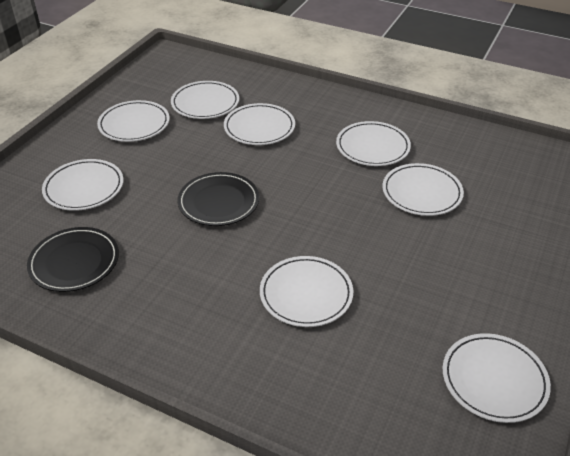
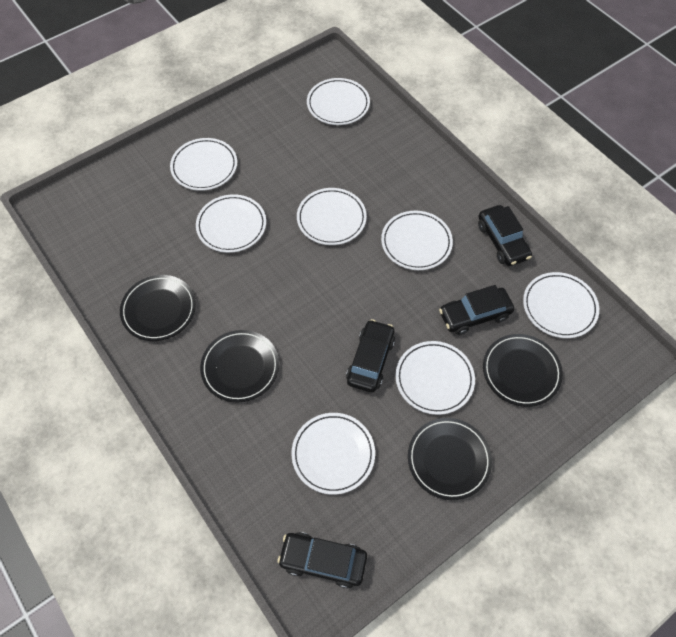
black car: 0 -> 4
black plate: 2 -> 4

